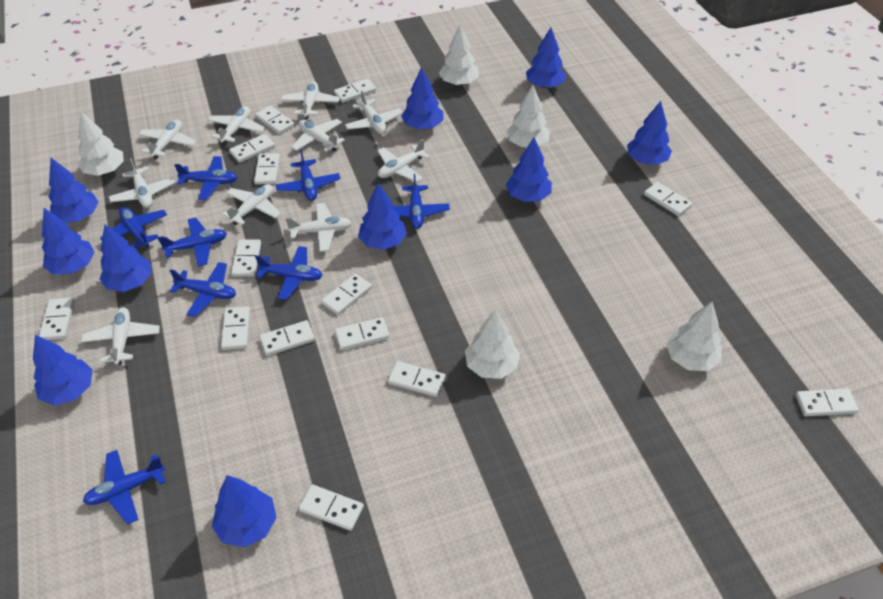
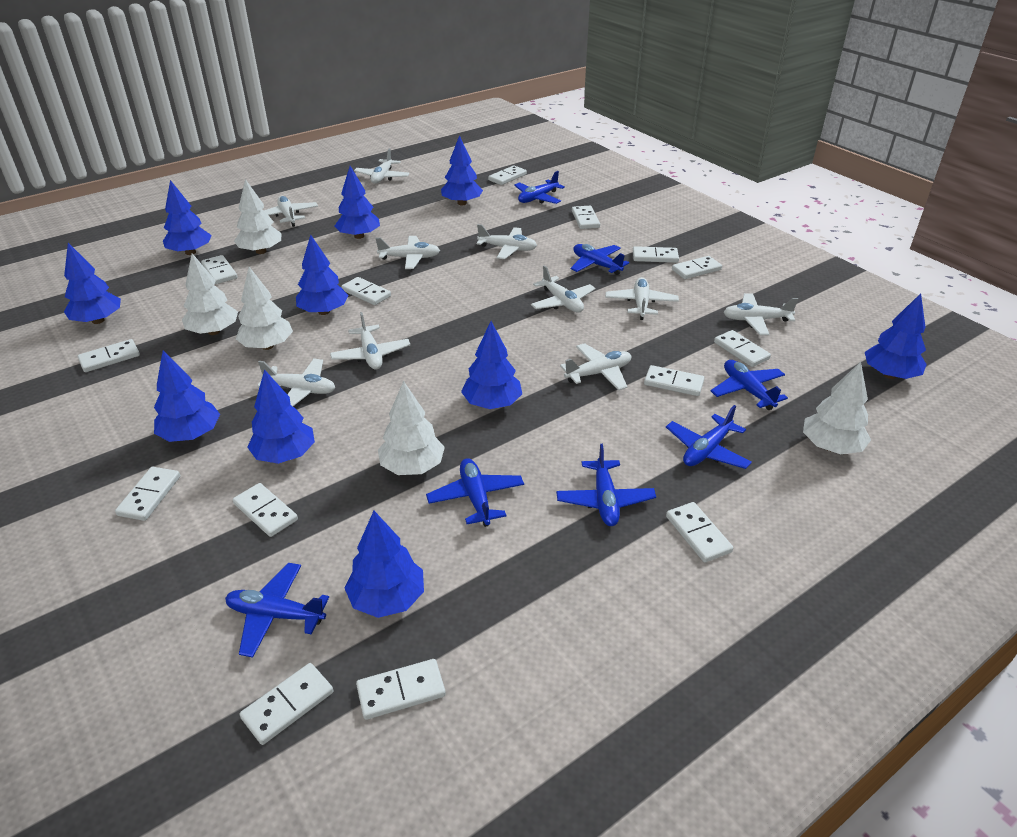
blue plane: 8 -> 7

